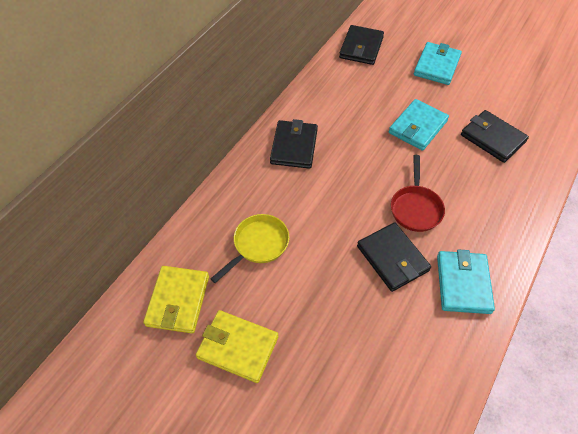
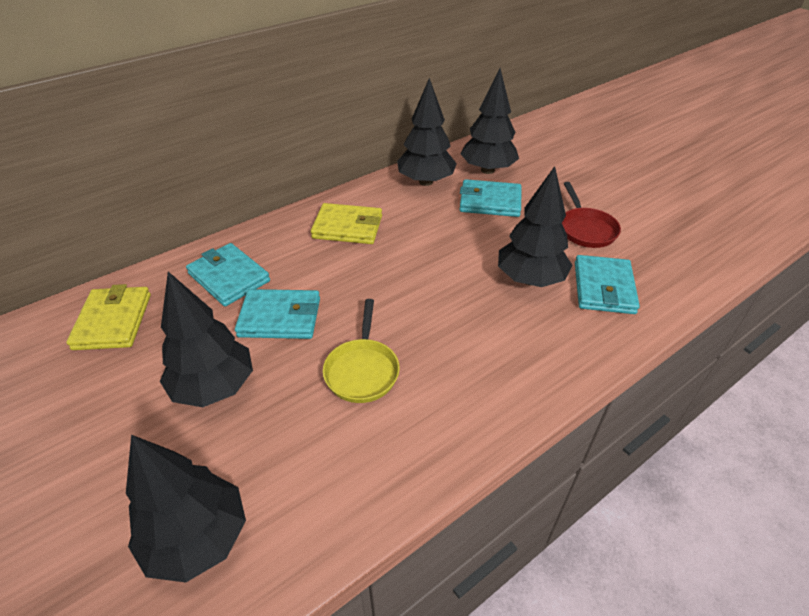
black tree: 0 -> 5
black wallet: 4 -> 0
turquoise wallet: 3 -> 4

